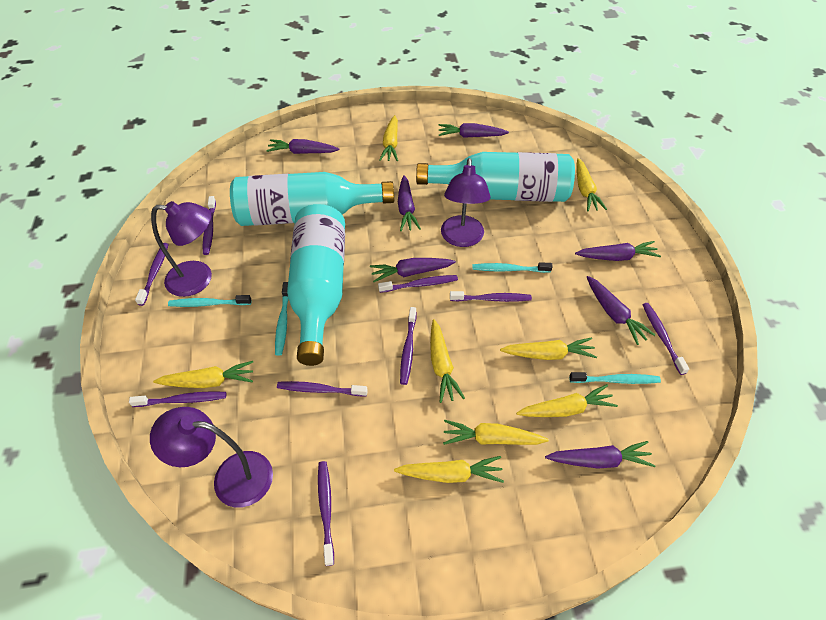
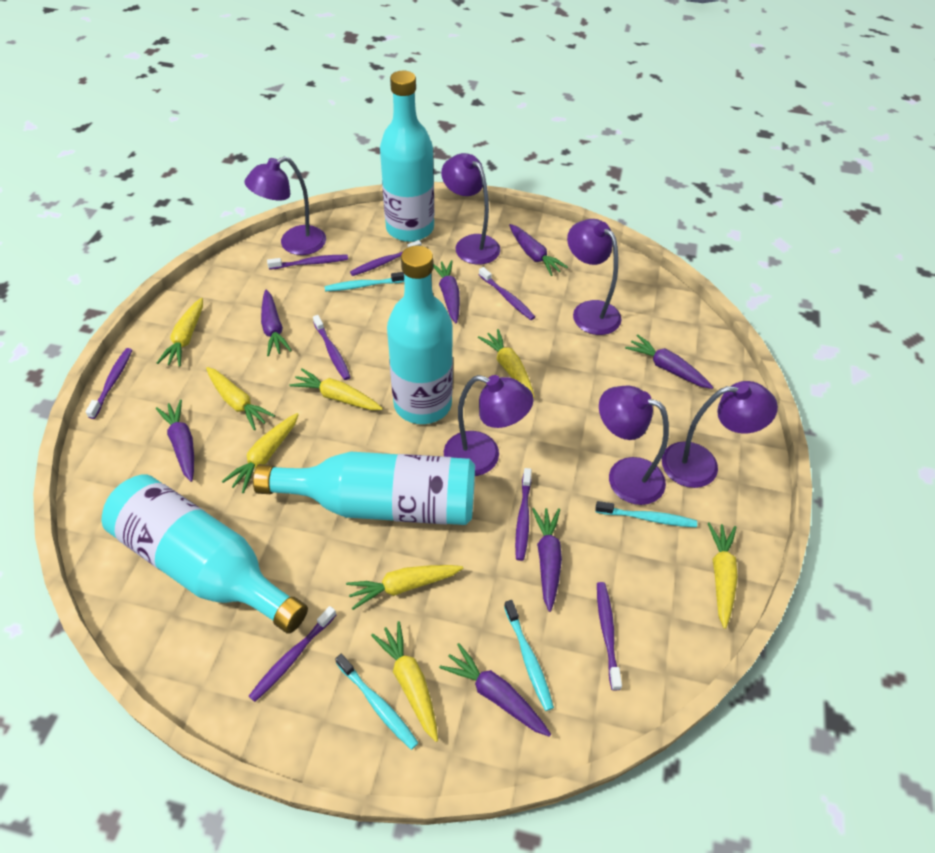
purple lamp: 3 -> 6
purple toothbrush: 9 -> 8
turquoise bottle: 3 -> 4

